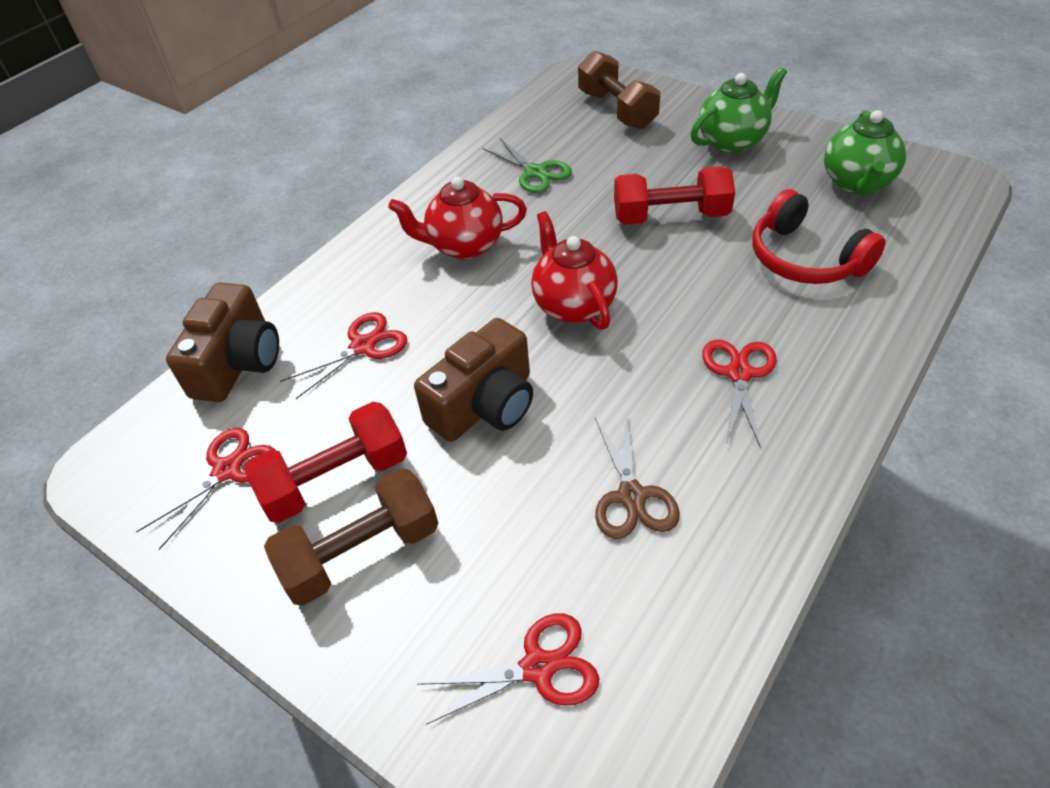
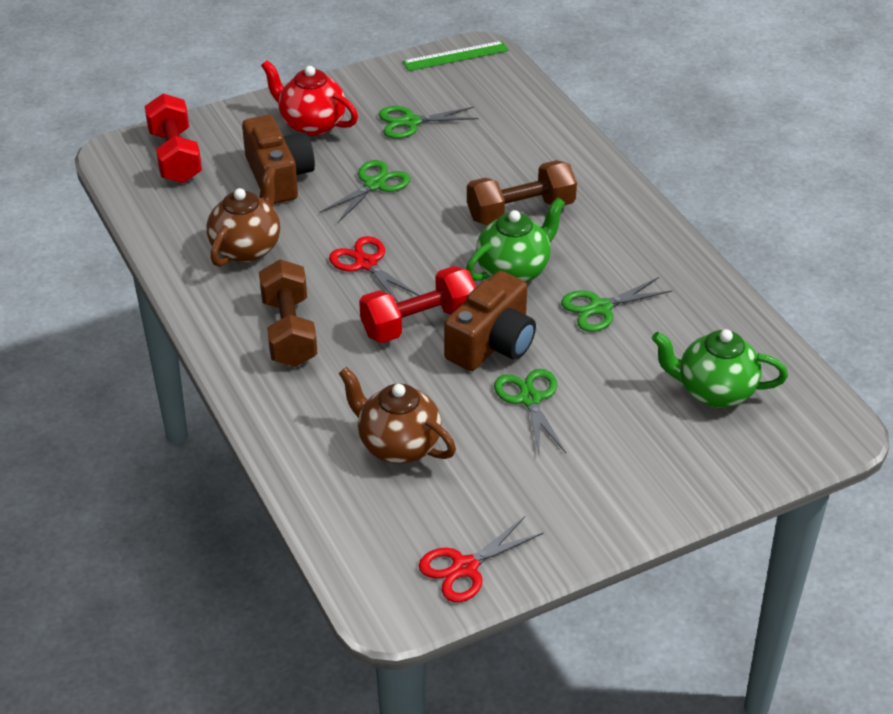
brown scissors: 1 -> 0
brown teapot: 0 -> 2
green ruler: 0 -> 1
green scissors: 1 -> 4
red headphones: 1 -> 0
red scissors: 4 -> 2
red teapot: 2 -> 1

